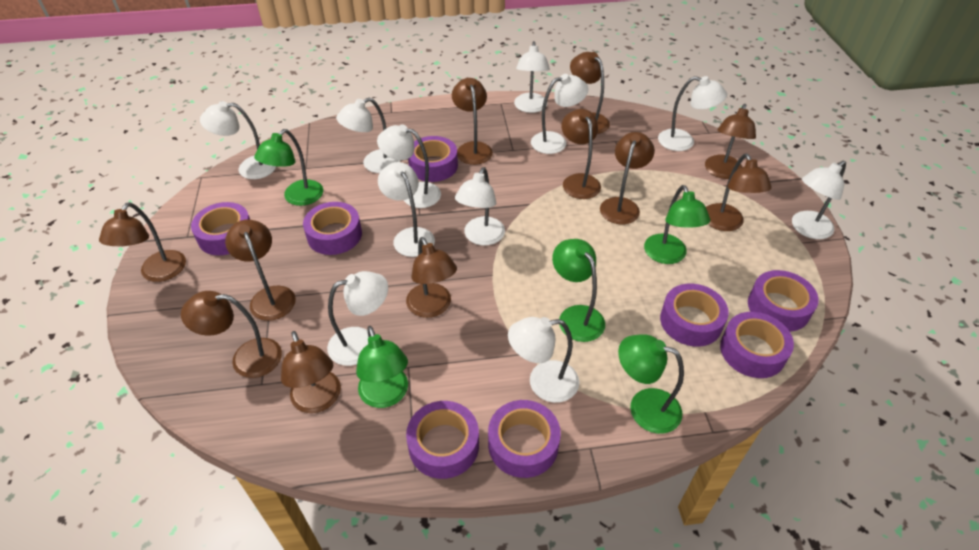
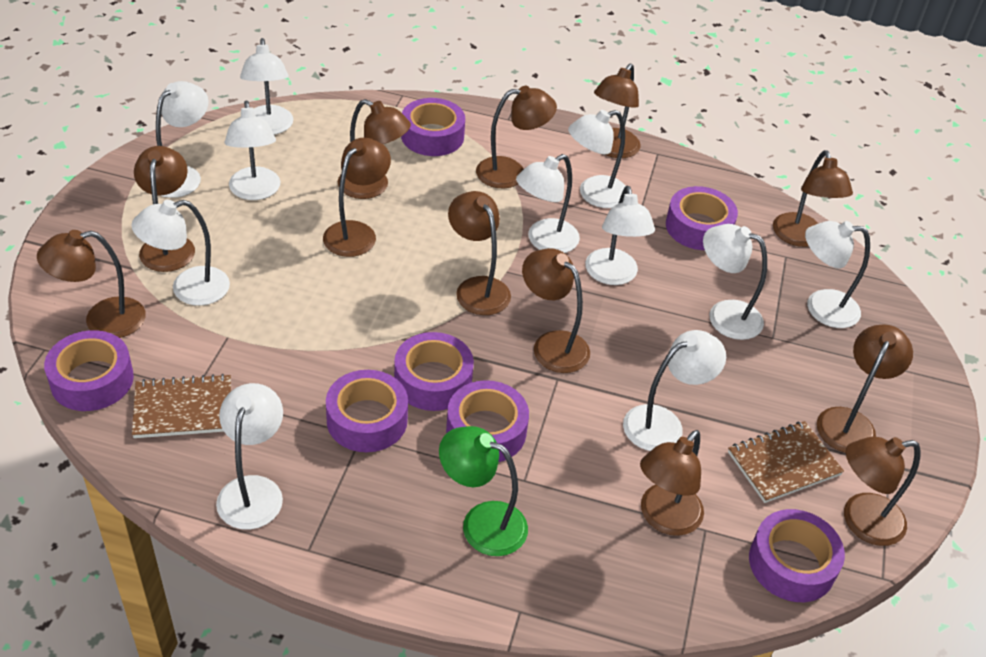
brown lamp: 11 -> 12
brown notebook: 0 -> 2
green lamp: 5 -> 1
purple tape: 8 -> 7

